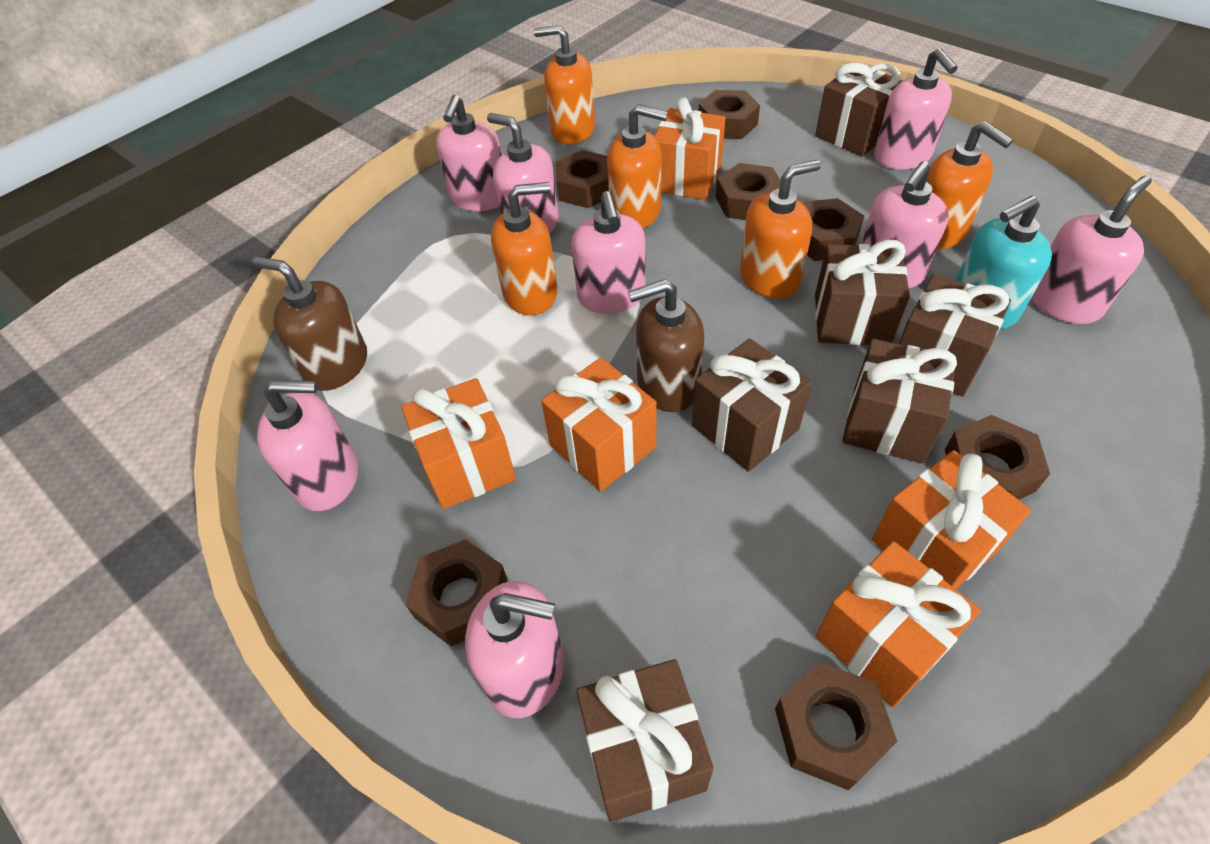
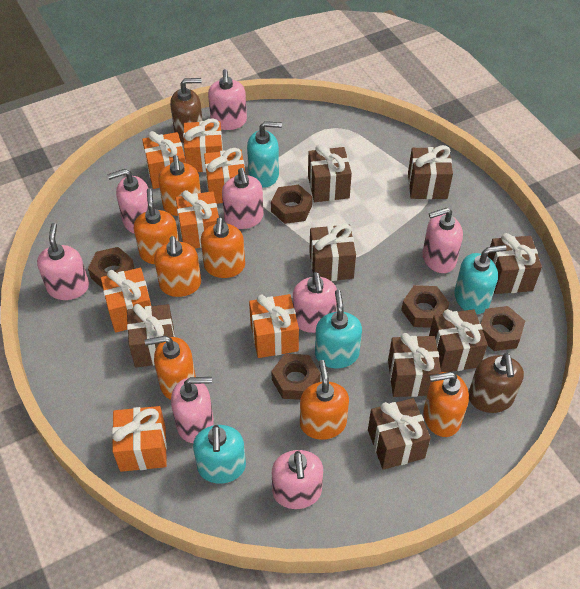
brown gift: 6 -> 8
brown nut: 7 -> 5
orange gift: 5 -> 7
orange soap dispenser: 5 -> 7
turquoise soap dispenser: 1 -> 4

